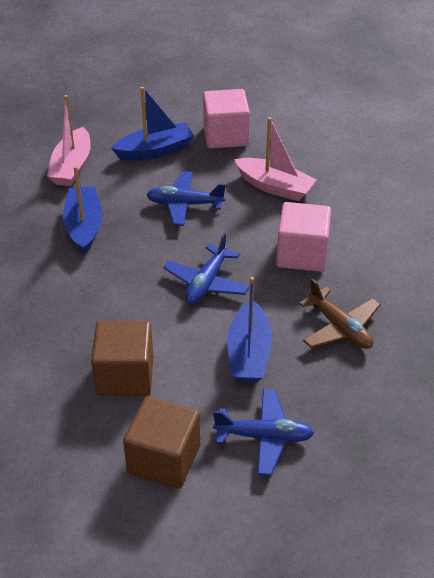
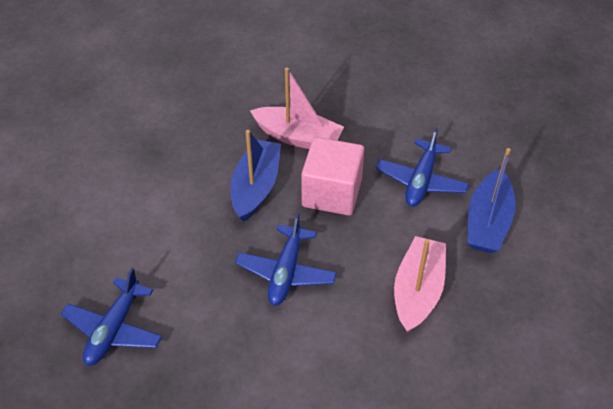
blue boat: 3 -> 2
brown cube: 2 -> 0
brown plane: 1 -> 0
pink cube: 2 -> 1

